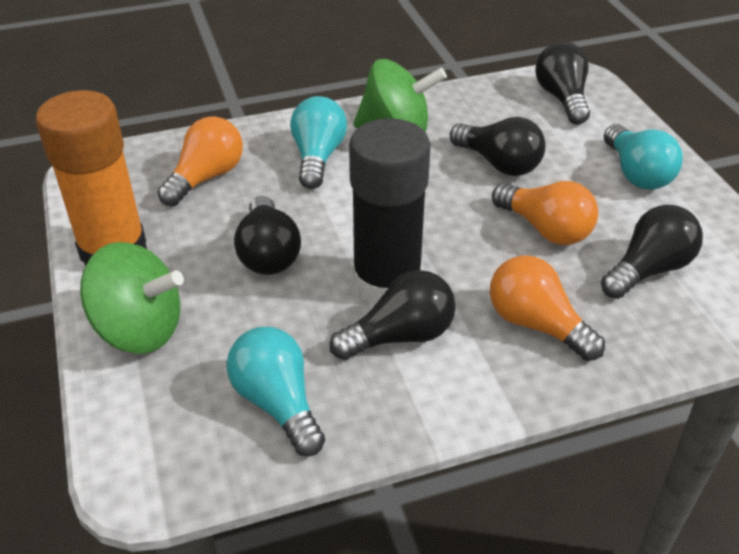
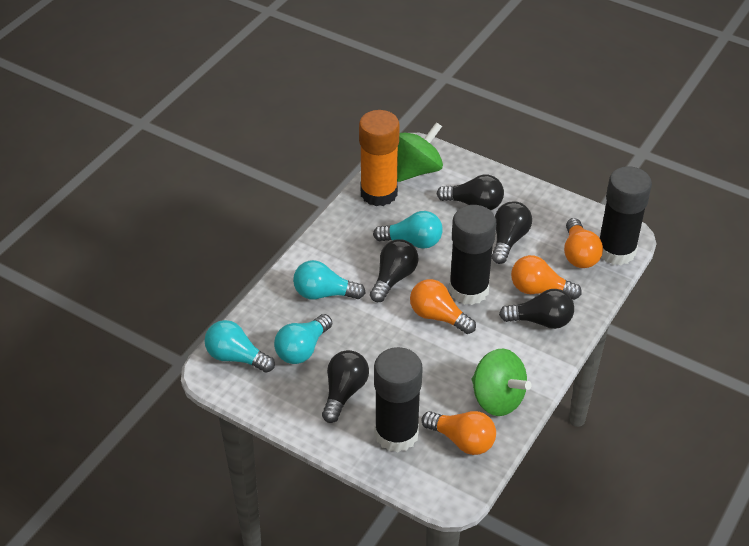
black glue stick: 1 -> 3
orange light bulb: 3 -> 4
turquoise light bulb: 3 -> 4

